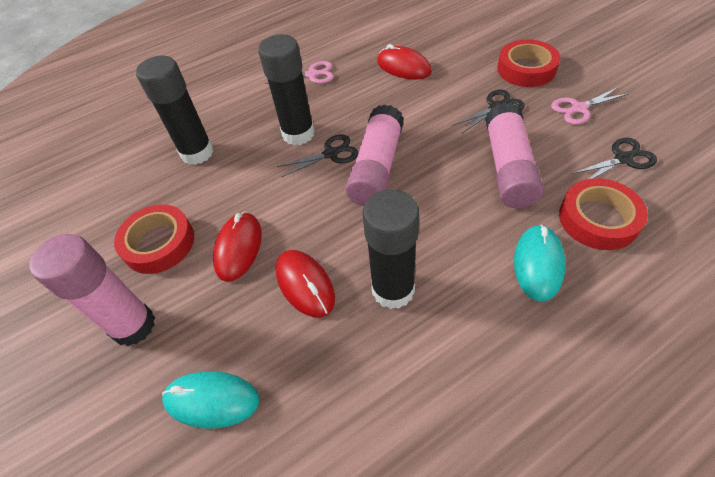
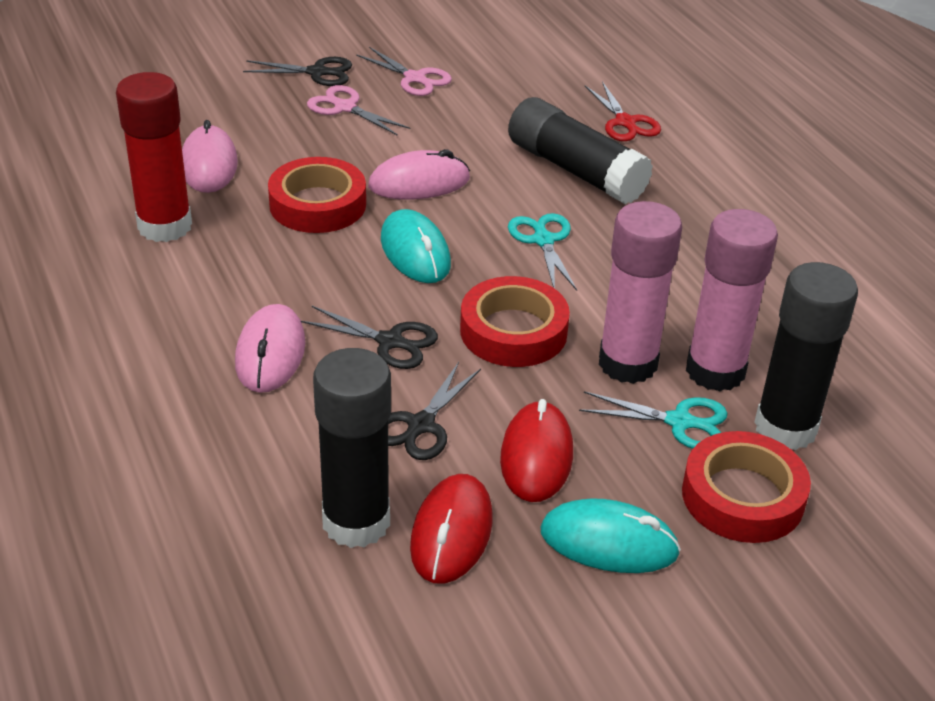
pink glue stick: 3 -> 2
pink mouse: 0 -> 3
red glue stick: 0 -> 1
red mouse: 3 -> 2
red scissors: 0 -> 1
turquoise scissors: 0 -> 2

